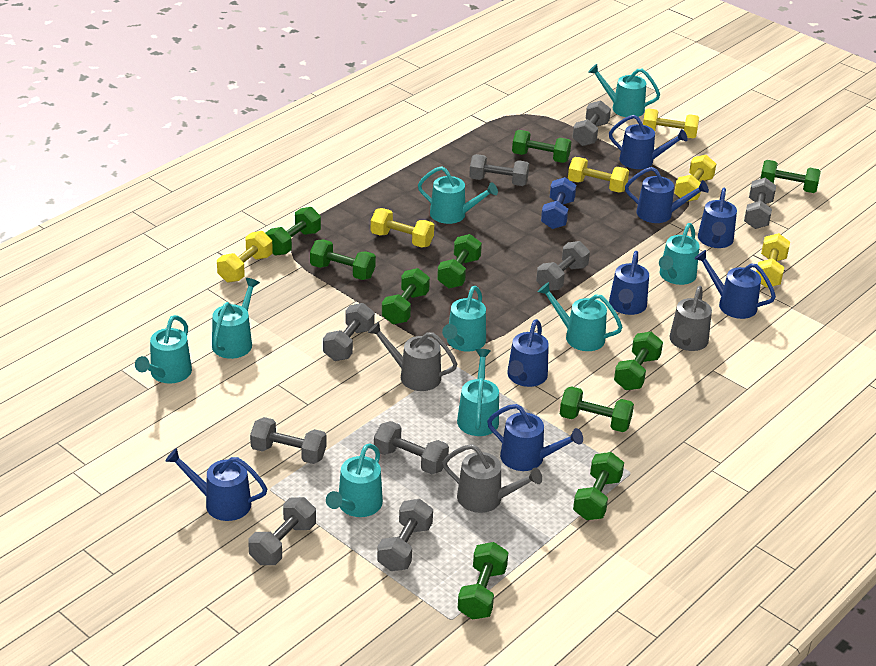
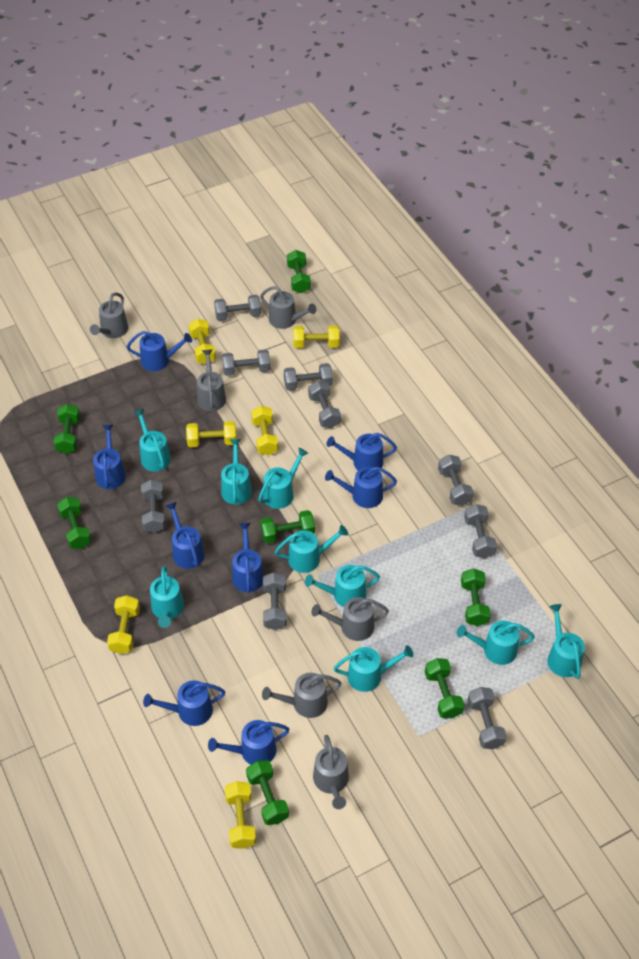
blue dumbbell: 1 -> 0
green dumbbell: 10 -> 7
grey watering can: 3 -> 6

